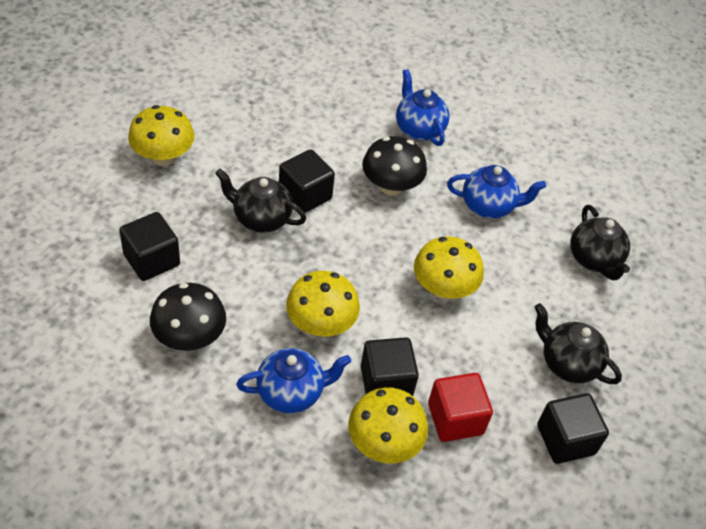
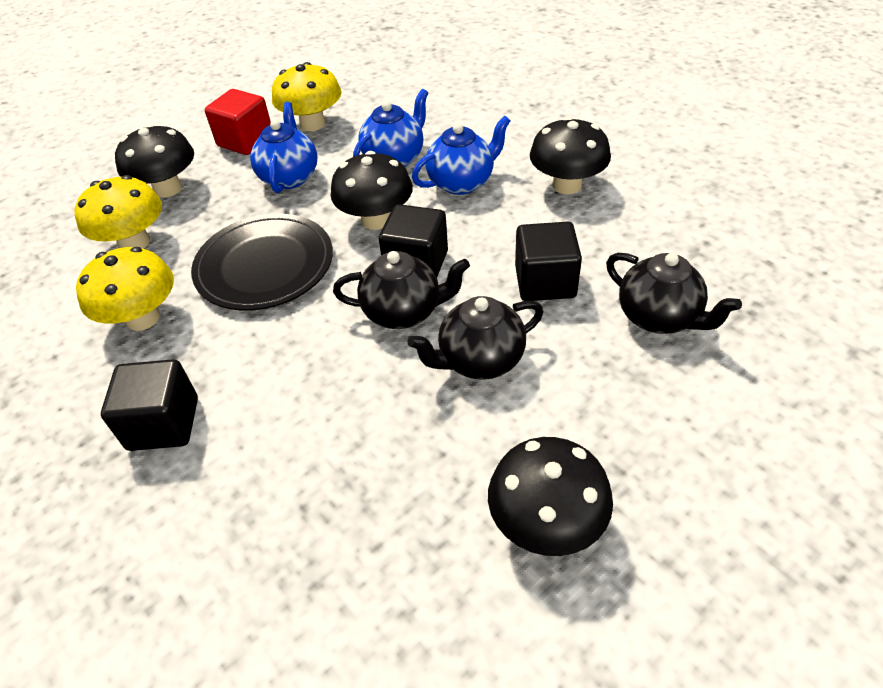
black cube: 4 -> 3
black mushroom: 2 -> 4
black plate: 0 -> 1
yellow mushroom: 4 -> 3

